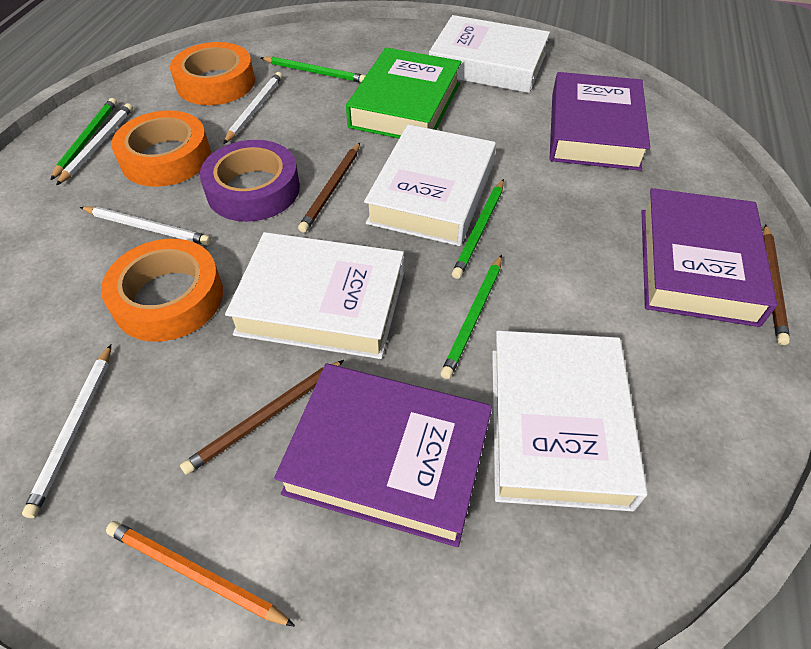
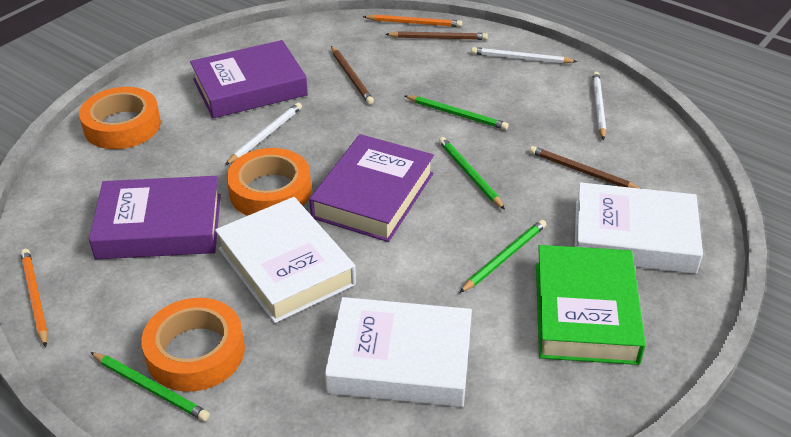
orange pencil: 1 -> 2
purple tape: 1 -> 0
white book: 4 -> 3
white pencil: 4 -> 3

